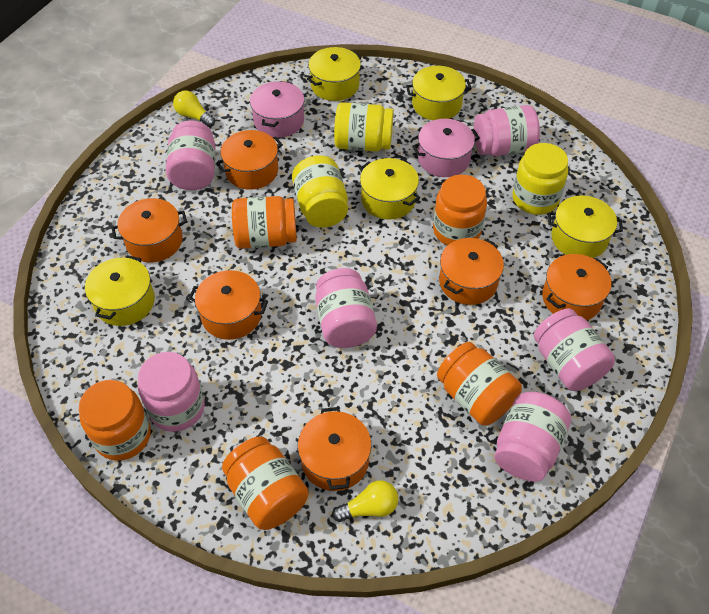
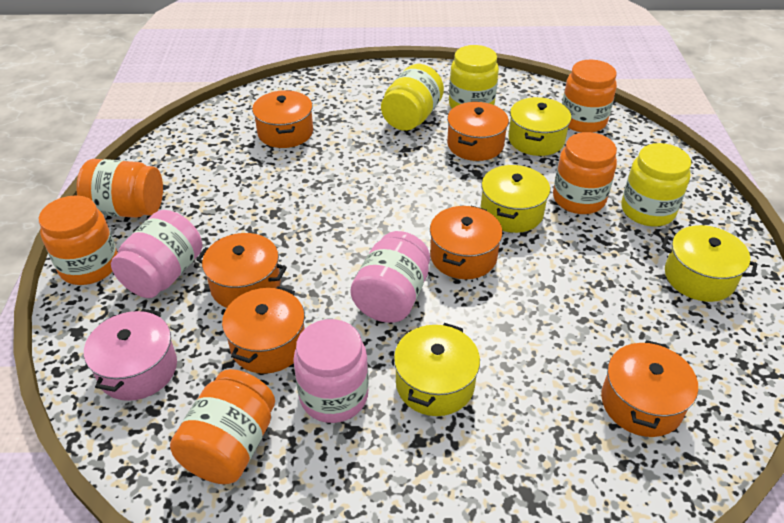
pink jar: 6 -> 3
pink pot: 2 -> 1
yellow light bulb: 2 -> 0
yellow pot: 5 -> 4

